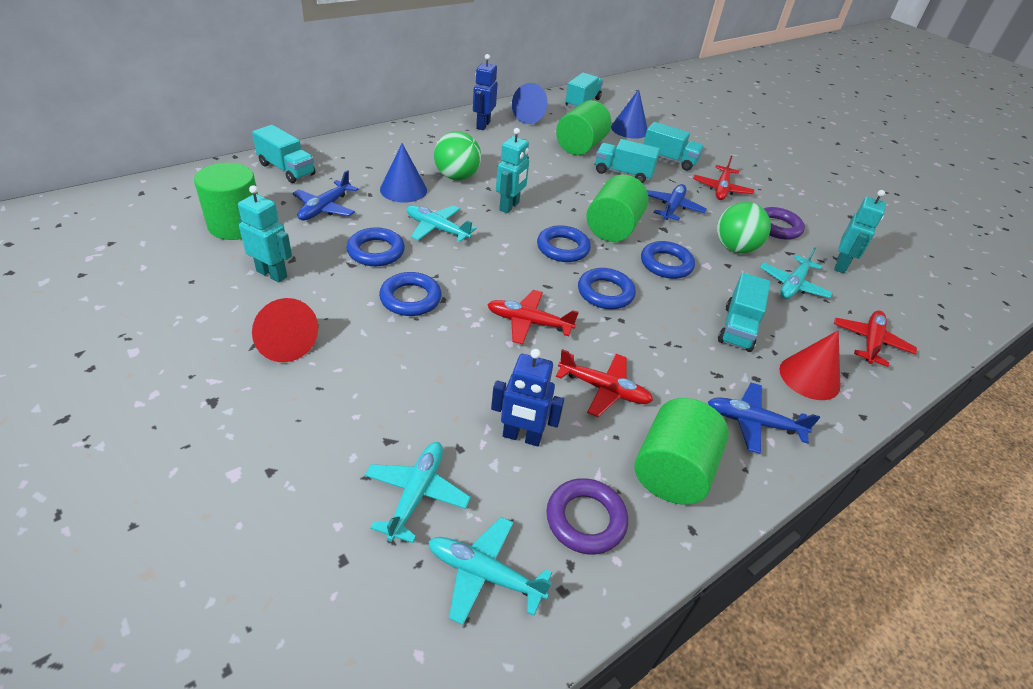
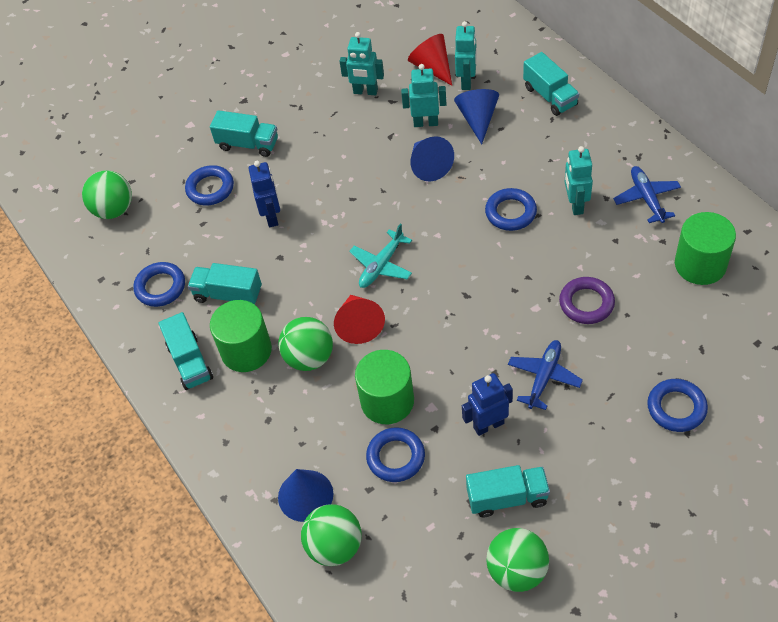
blue plane: 3 -> 2
green ball: 2 -> 4
green cylinder: 4 -> 3
purple ring: 2 -> 1
red plane: 4 -> 0
turquoise plane: 4 -> 1
turquoise robot: 3 -> 4

